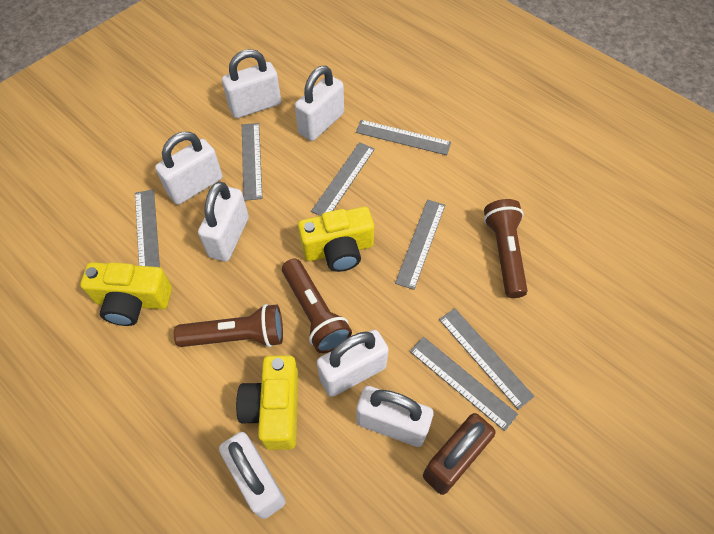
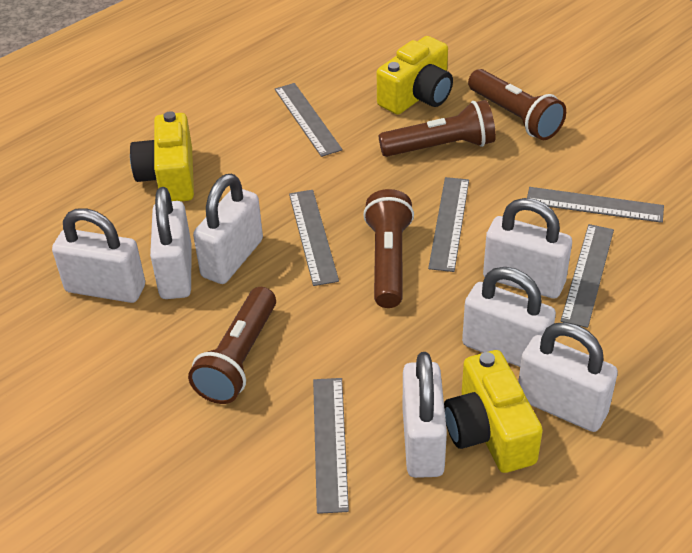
brown flashlight: 3 -> 4
brown padlock: 1 -> 0
grey ruler: 7 -> 6

